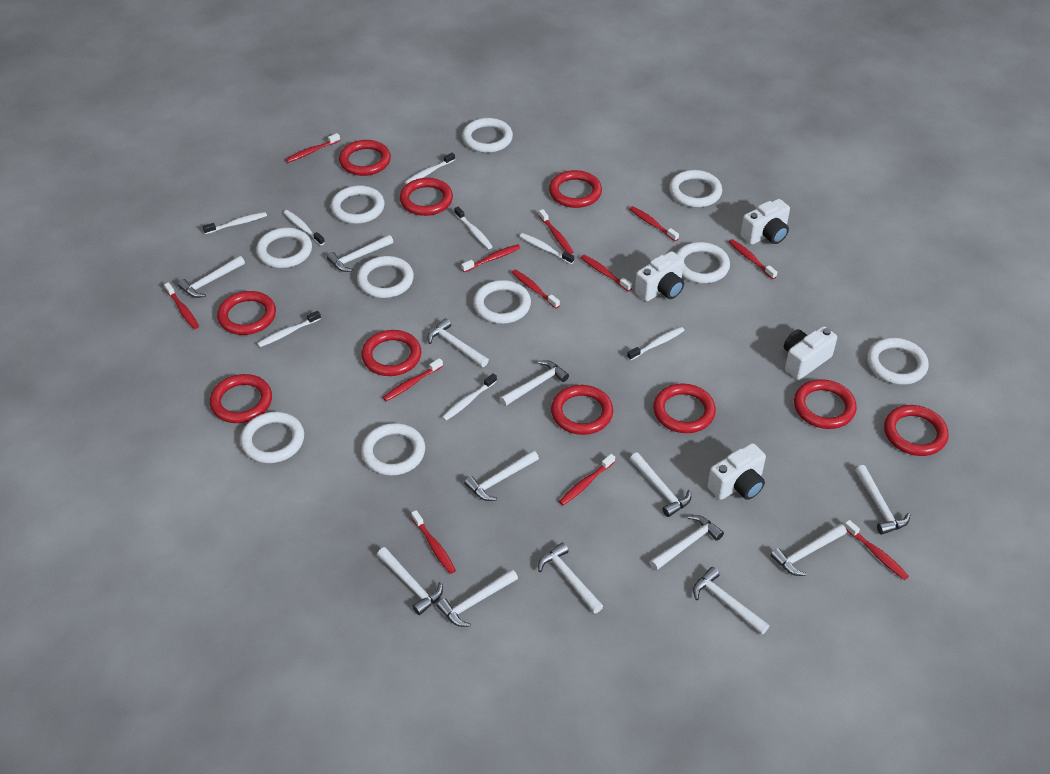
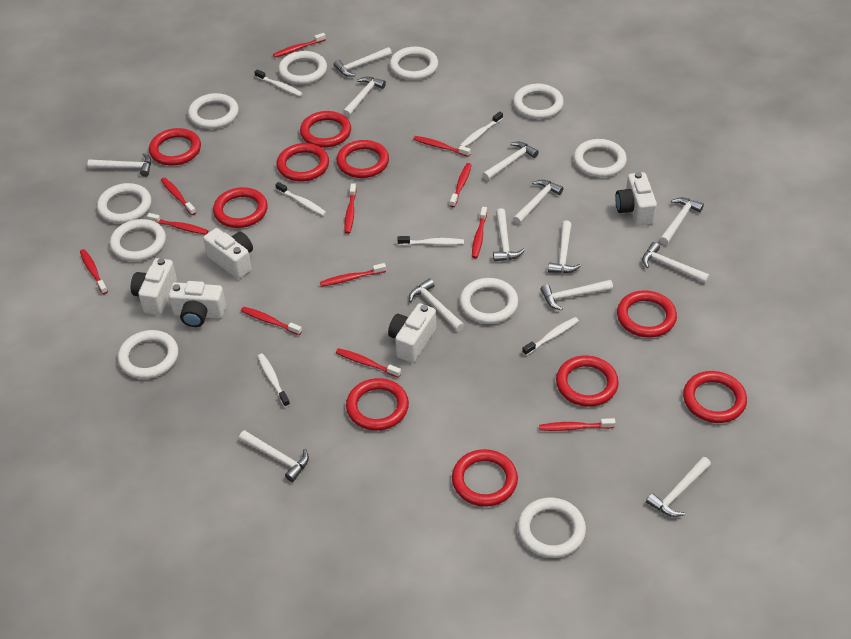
white camera: 4 -> 5
white toothbrush: 8 -> 6

